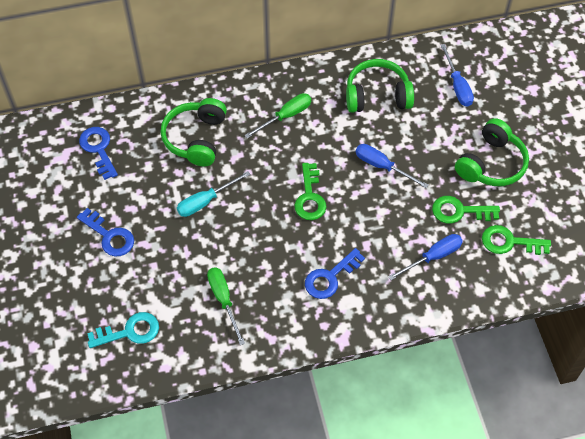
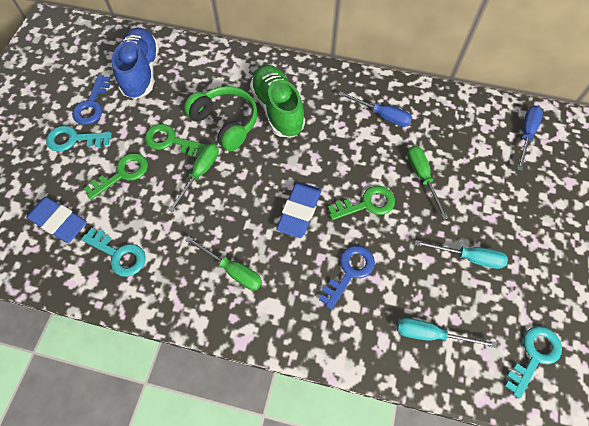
blue eraser: 0 -> 2
blue key: 3 -> 2
blue screwdriver: 3 -> 2
blue shoe: 0 -> 1
green headphones: 3 -> 1
green screwdriver: 2 -> 3
green shoe: 0 -> 1
turquoise key: 1 -> 3
turquoise screwdriver: 1 -> 2

